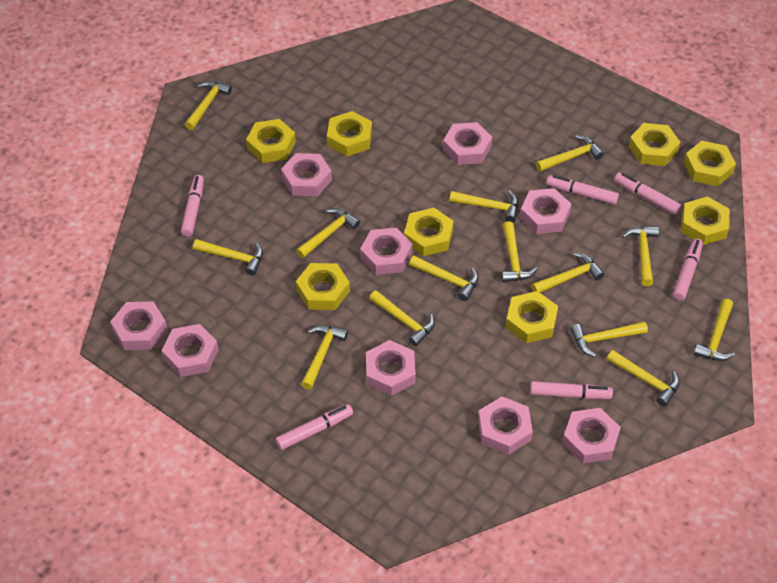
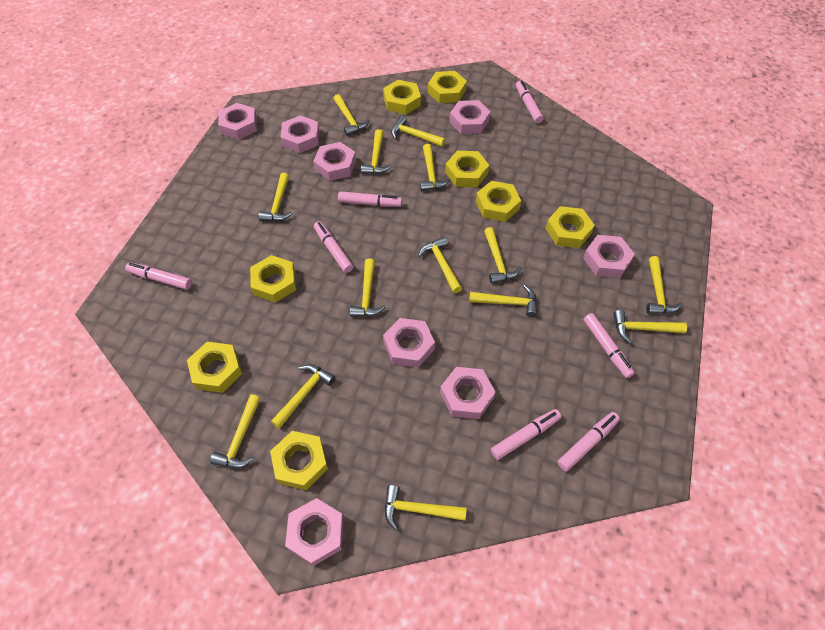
pink marker: 6 -> 7
pink nut: 9 -> 8

